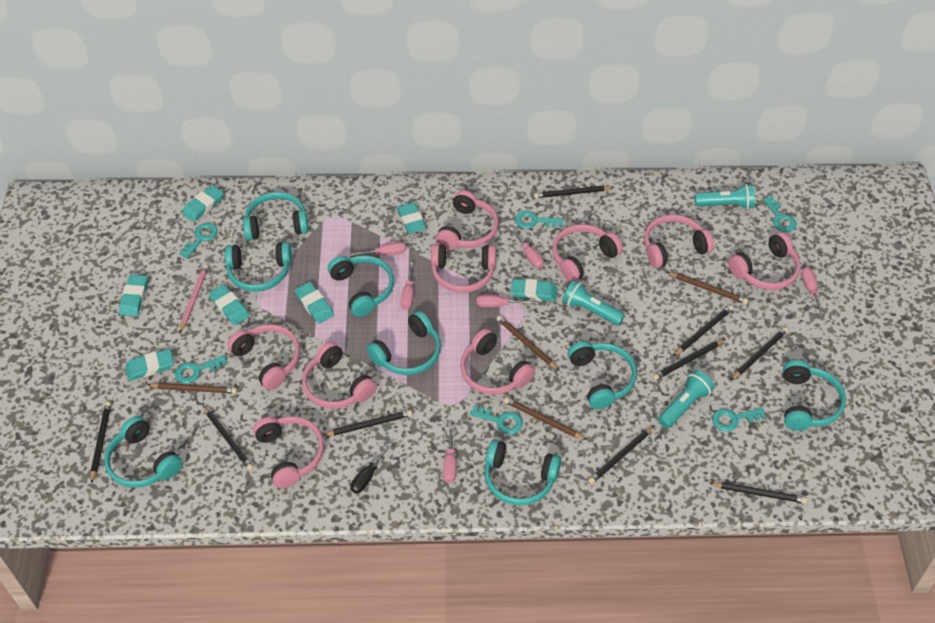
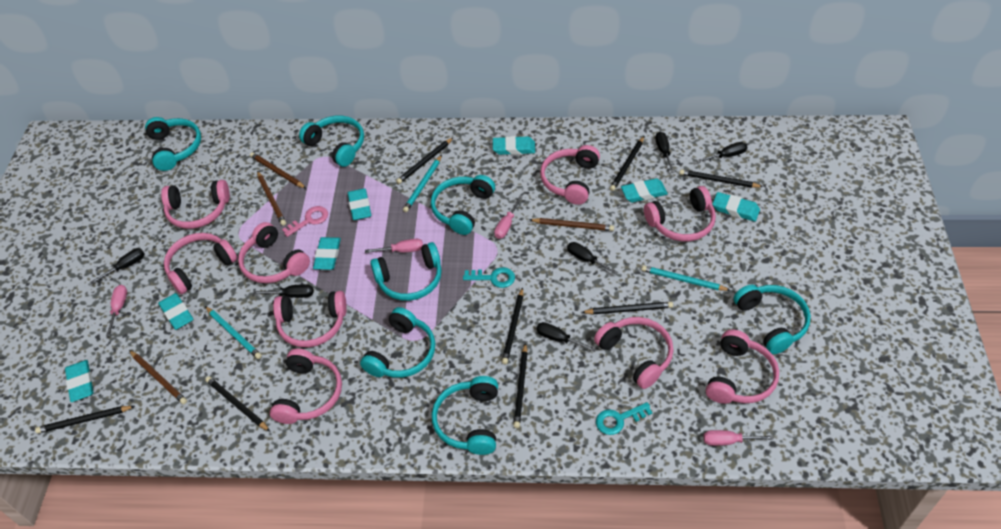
black pencil: 9 -> 8
black screwdriver: 1 -> 6
pink key: 0 -> 1
pink pencil: 1 -> 0
pink screwdriver: 6 -> 4
turquoise flashlight: 3 -> 0
turquoise headphones: 8 -> 7
turquoise key: 6 -> 2
turquoise pencil: 0 -> 3

